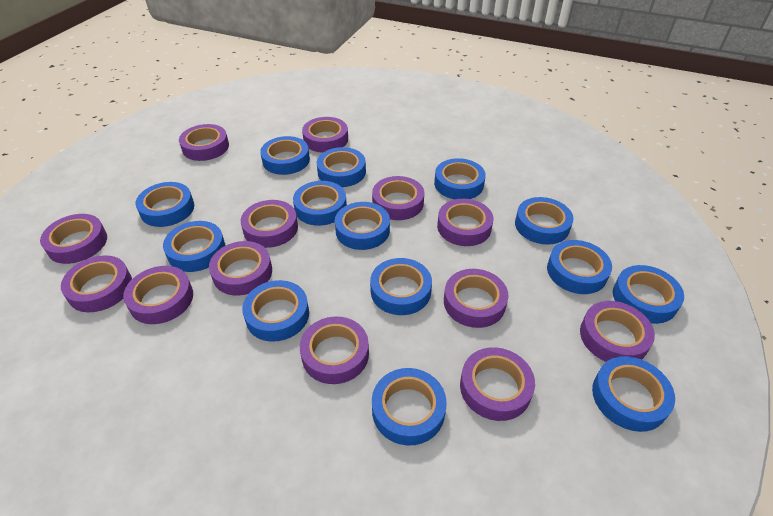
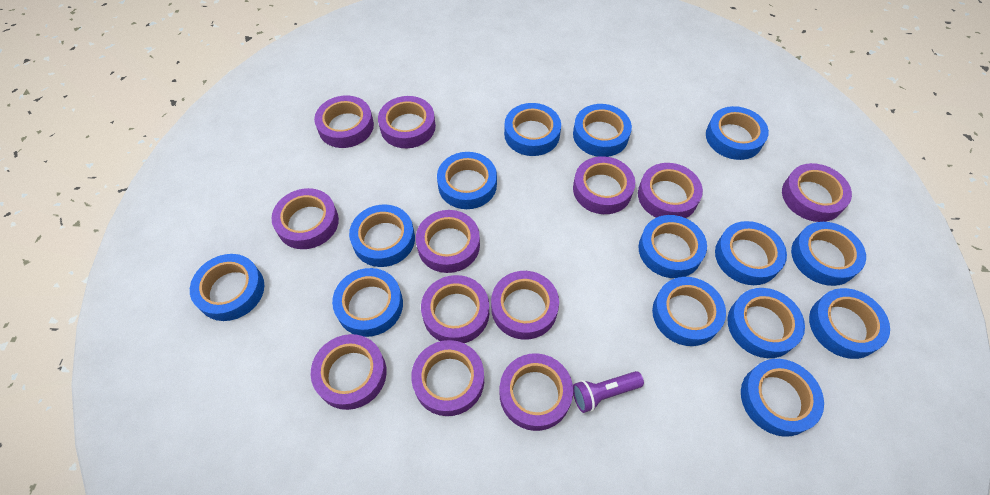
purple flashlight: 0 -> 1
purple tape: 13 -> 12

